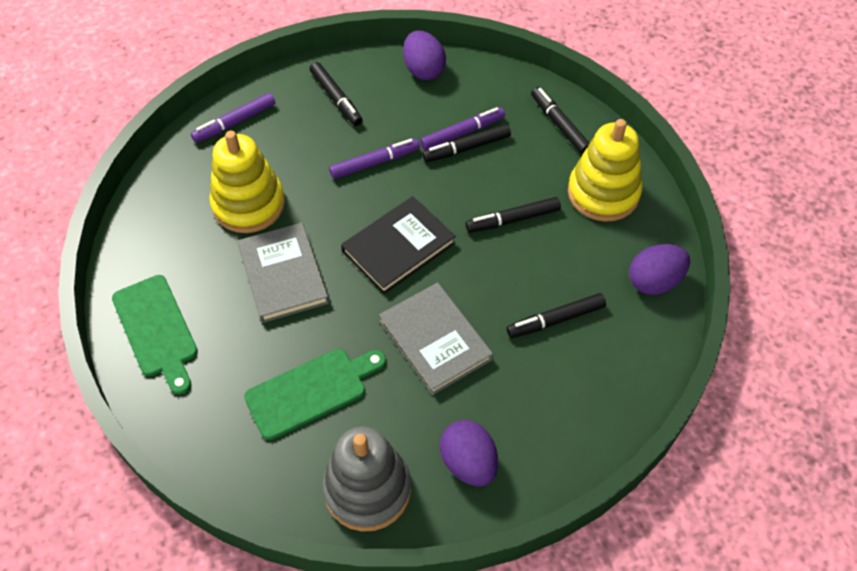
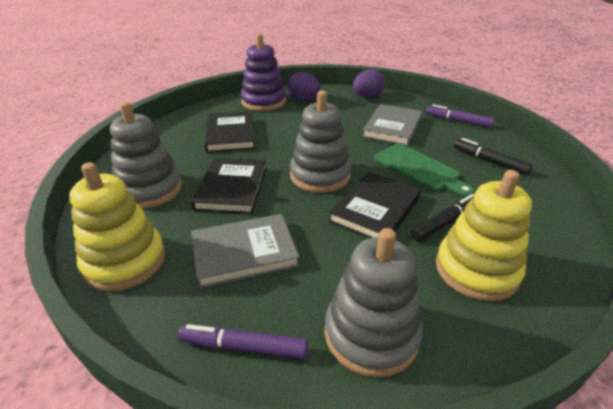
black book: 1 -> 3
black marker: 5 -> 2
green cutting board: 2 -> 1
grey stacking toy: 1 -> 3
purple egg: 3 -> 2
purple marker: 3 -> 2
purple stacking toy: 0 -> 1

